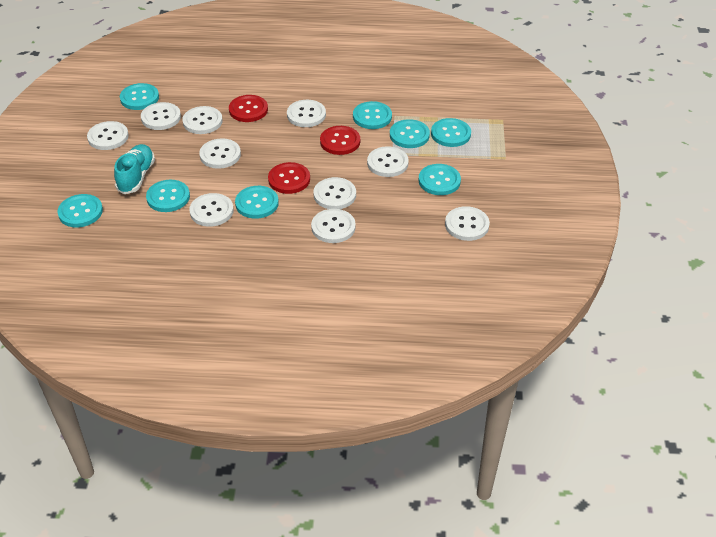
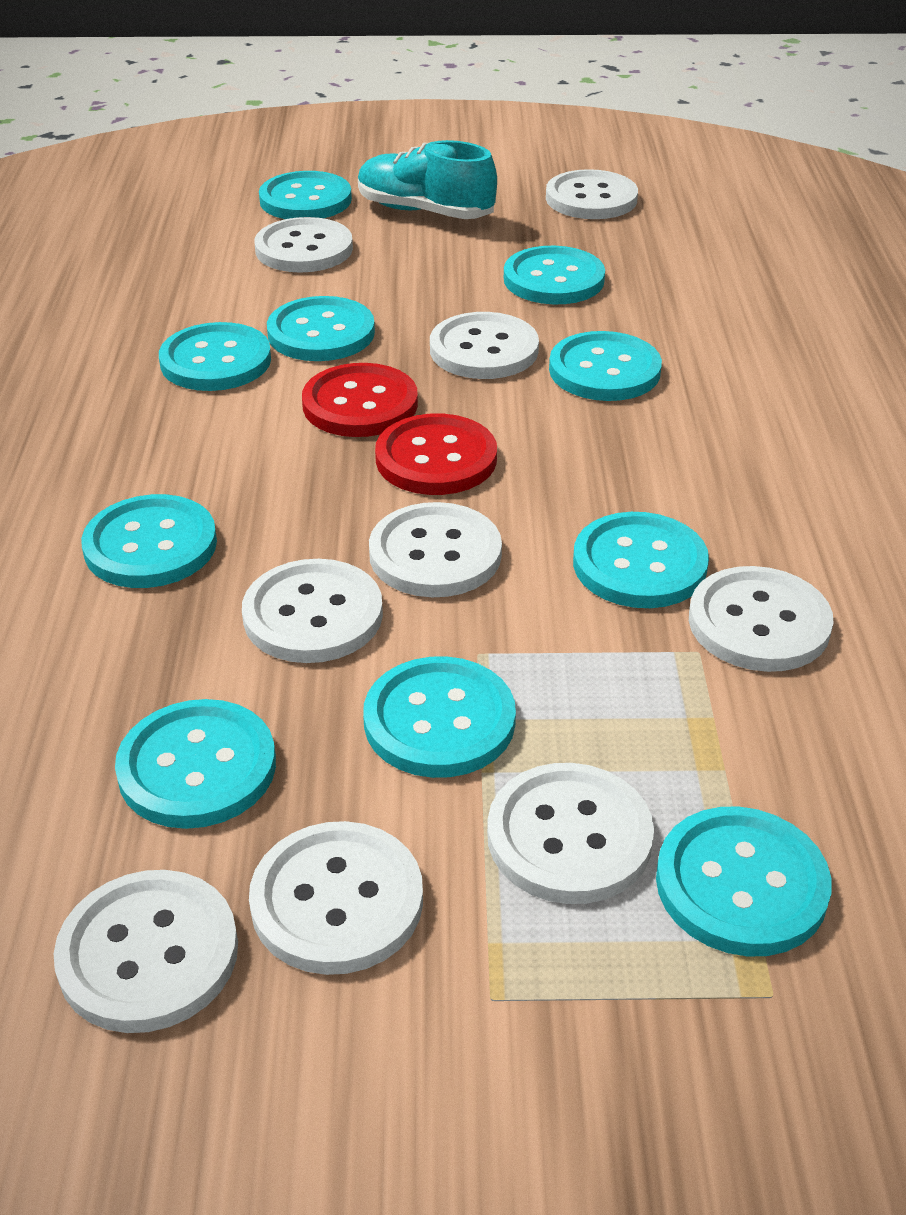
red button: 3 -> 2
turquoise button: 8 -> 10
white button: 10 -> 9

